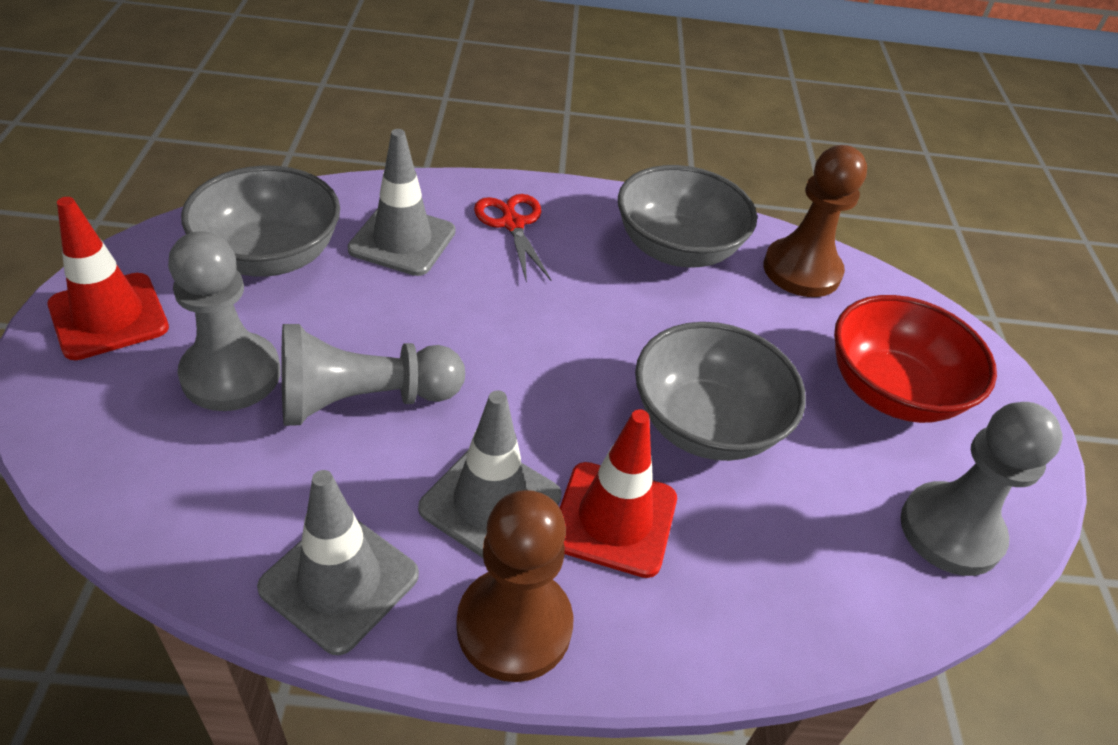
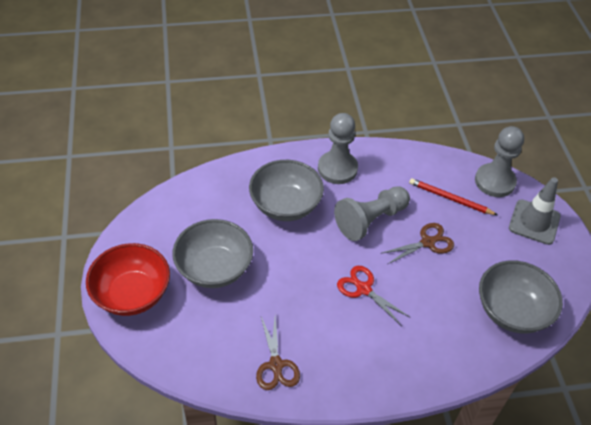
brown pawn: 2 -> 0
brown scissors: 0 -> 2
grey traffic cone: 3 -> 1
red pencil: 0 -> 1
red traffic cone: 2 -> 0

